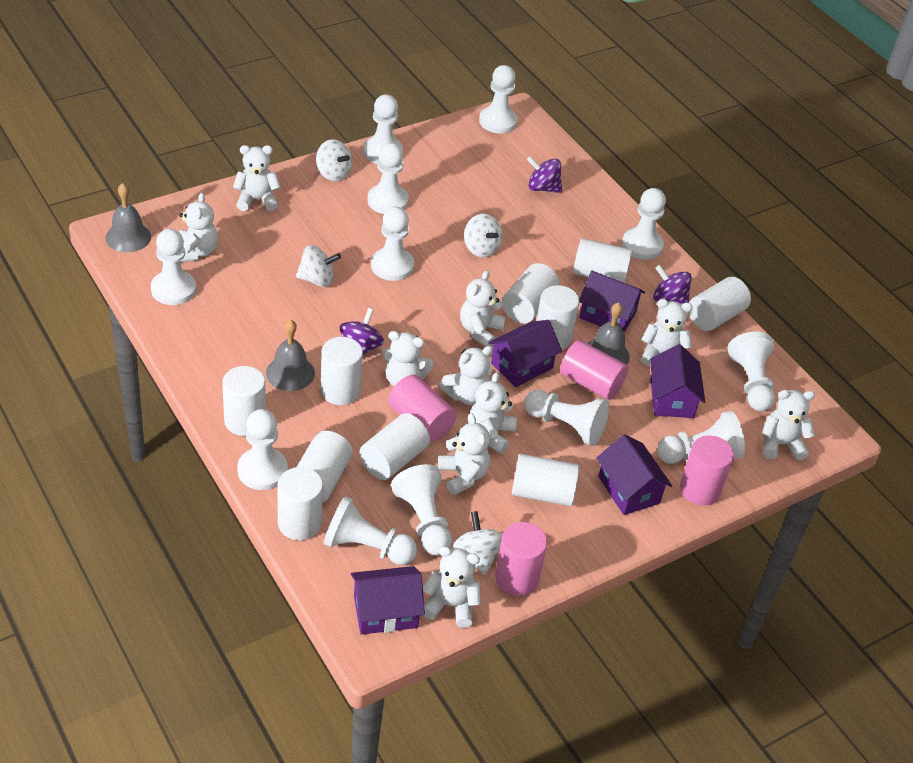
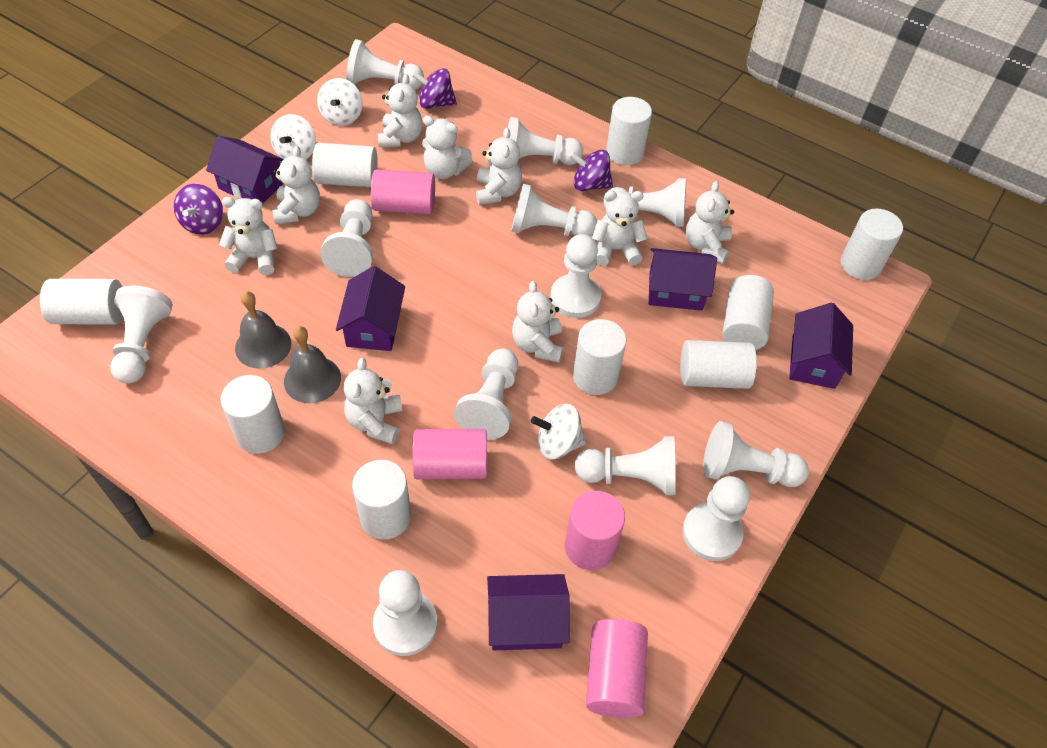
grey bell: 3 -> 2
white cylinder: 10 -> 9
white spinning top: 4 -> 3
white teddy bear: 10 -> 9

